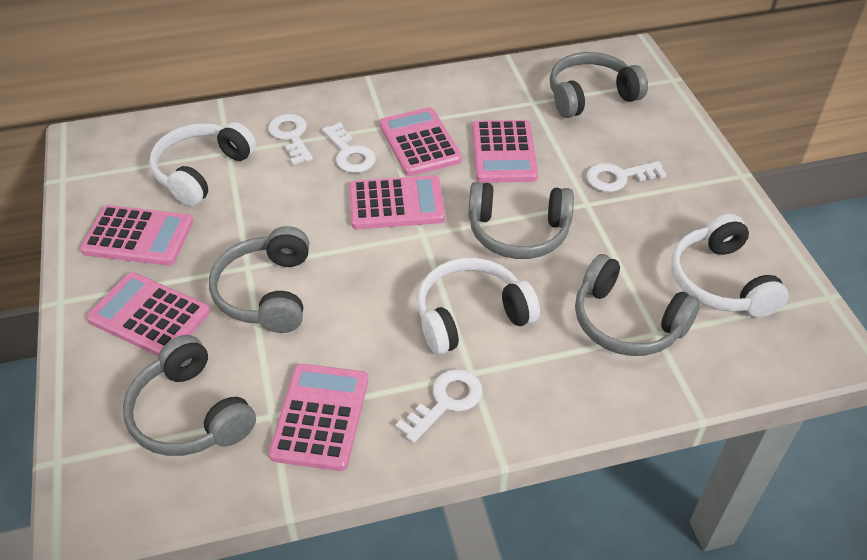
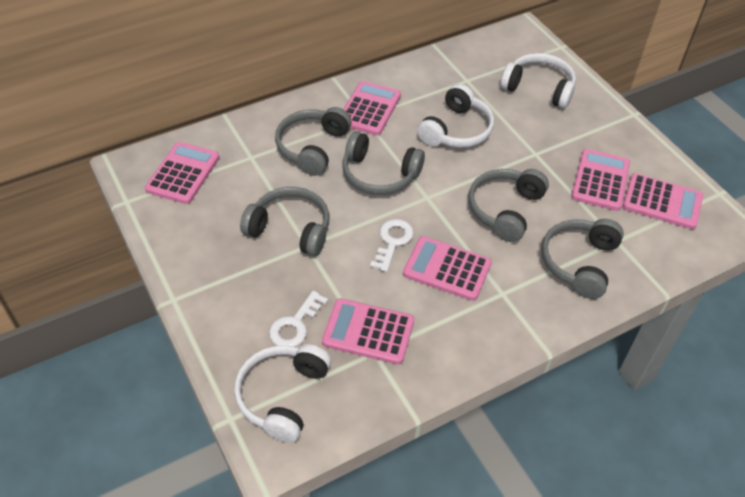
white key: 4 -> 2

